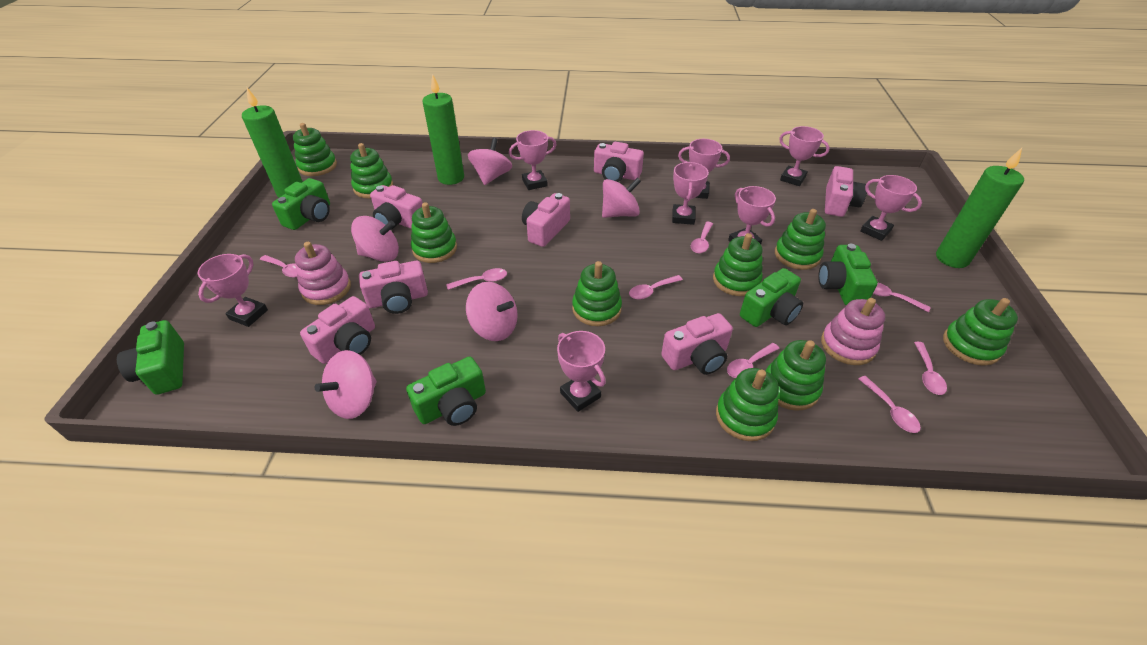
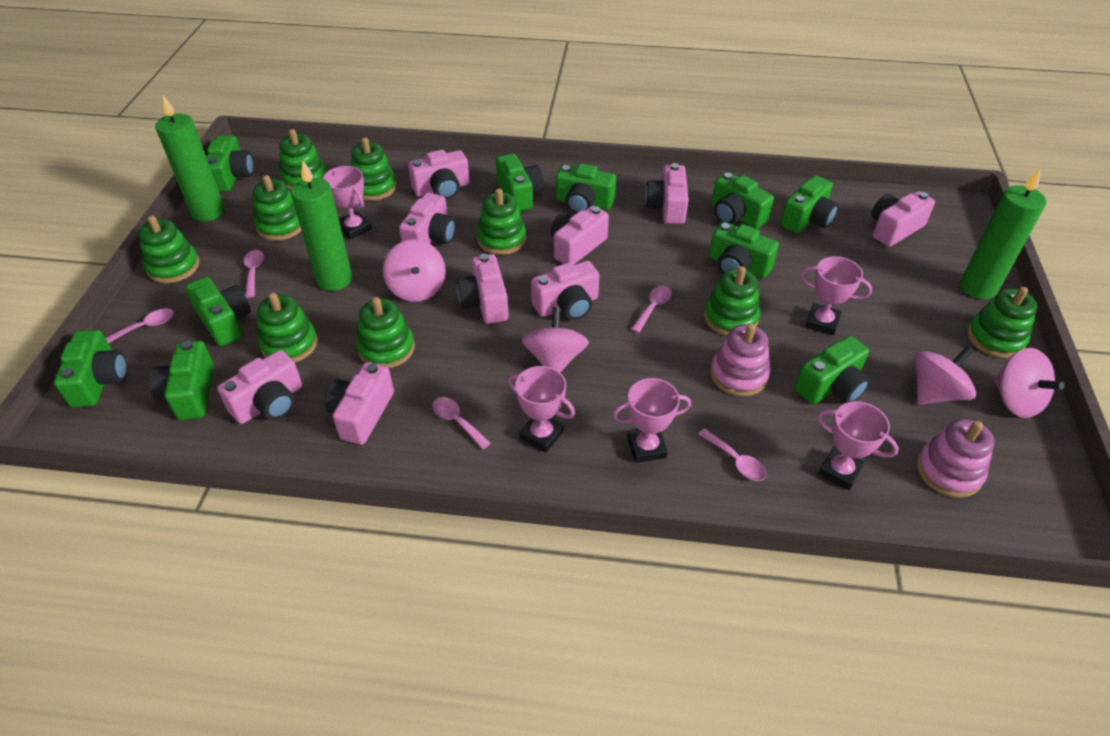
green camera: 5 -> 10
pink camera: 7 -> 9
pink spinning top: 5 -> 4
pink spoon: 8 -> 5
pink trophy: 8 -> 5

